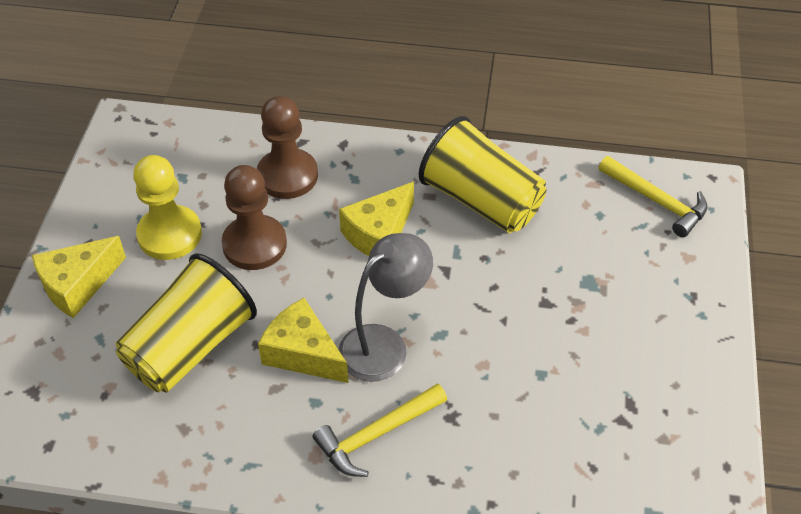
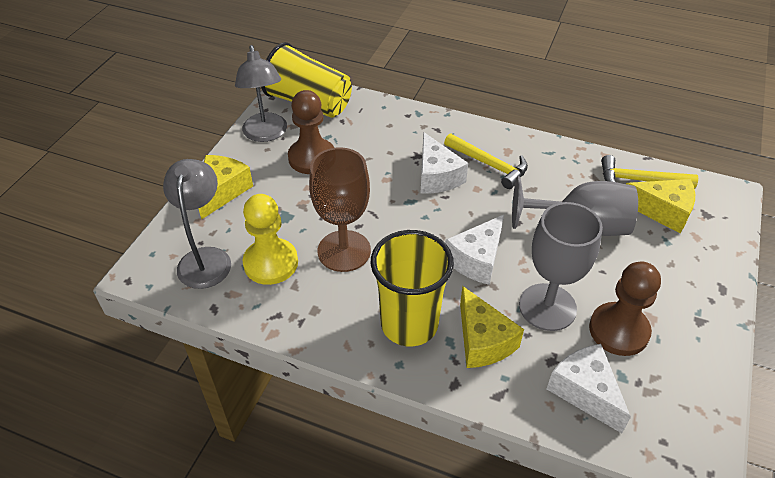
brown goblet: 0 -> 1
grey goblet: 0 -> 2
grey lamp: 1 -> 2
white cheese: 0 -> 3

